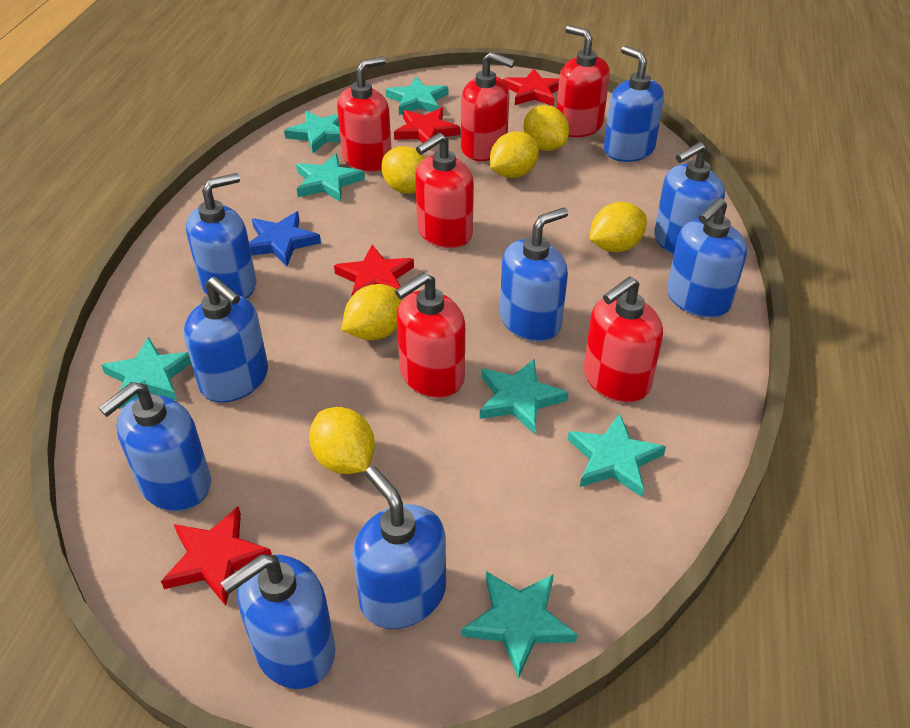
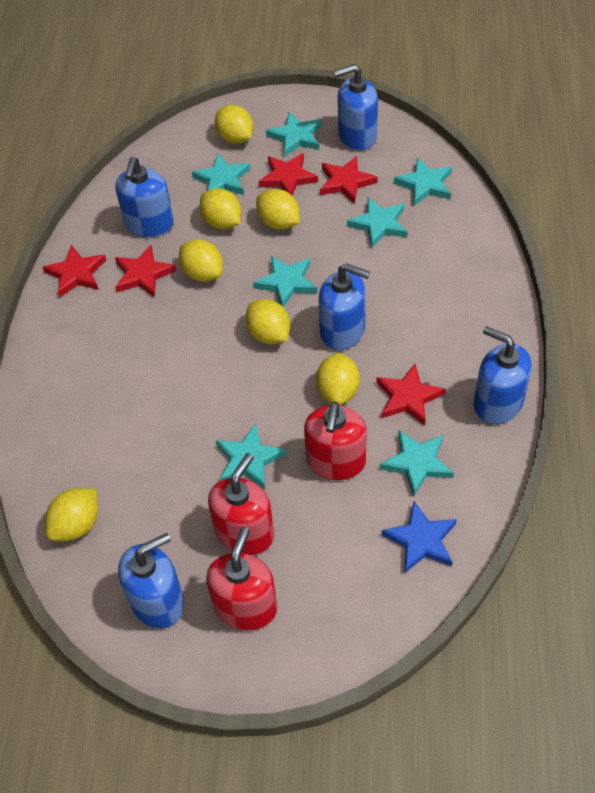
blue soap dispenser: 9 -> 5
red soap dispenser: 6 -> 3
red star: 4 -> 5
yellow lemon: 6 -> 7

